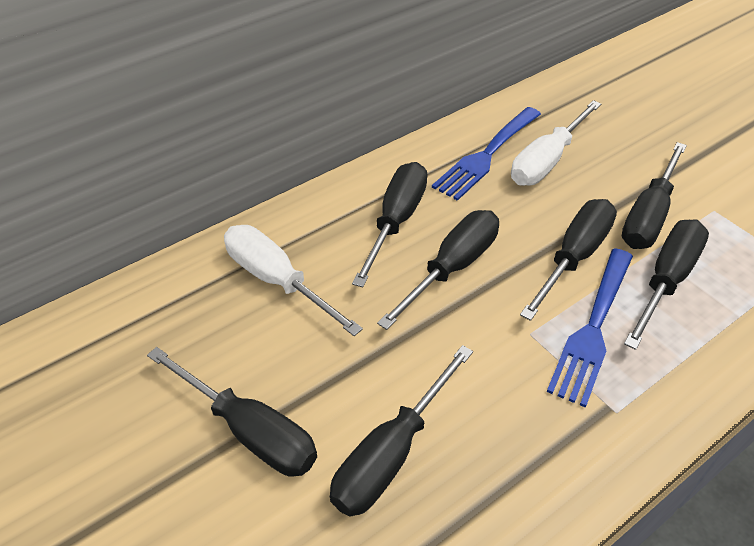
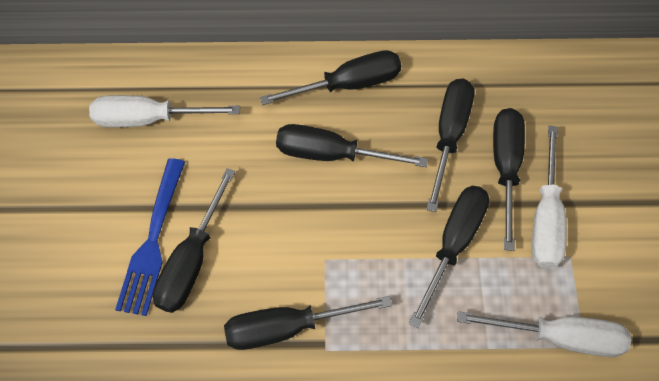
blue fork: 2 -> 1
white screwdriver: 2 -> 3

